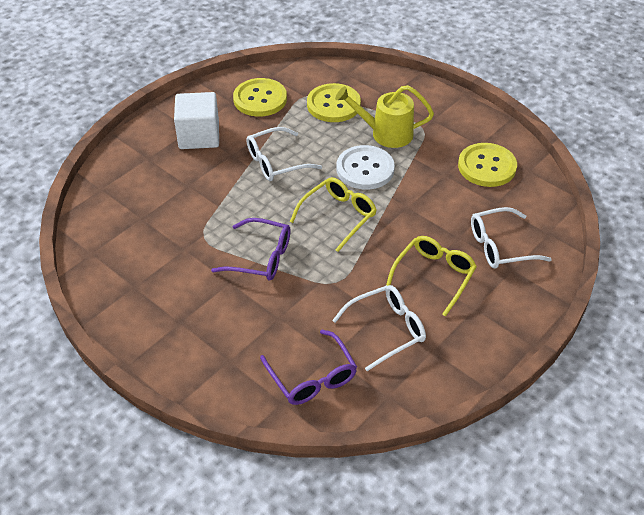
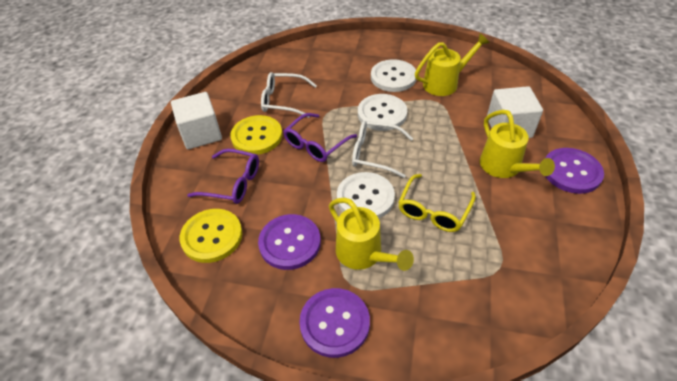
purple button: 0 -> 3
white button: 1 -> 3
white cube: 1 -> 2
white glasses: 3 -> 2
yellow button: 3 -> 2
yellow glasses: 2 -> 1
yellow watering can: 1 -> 3

